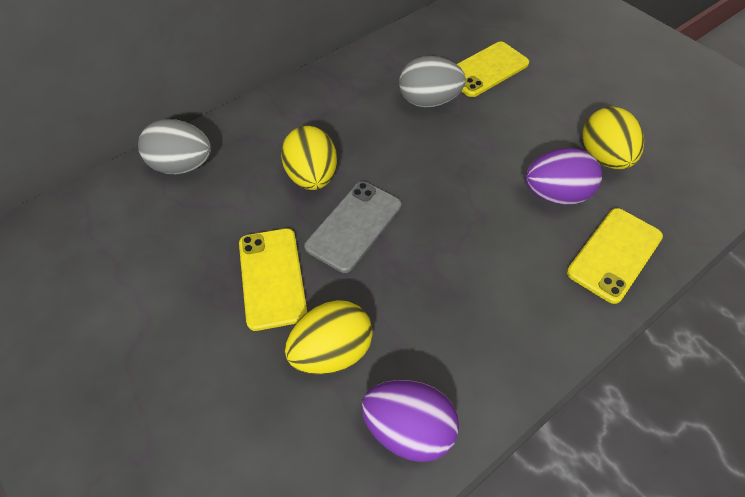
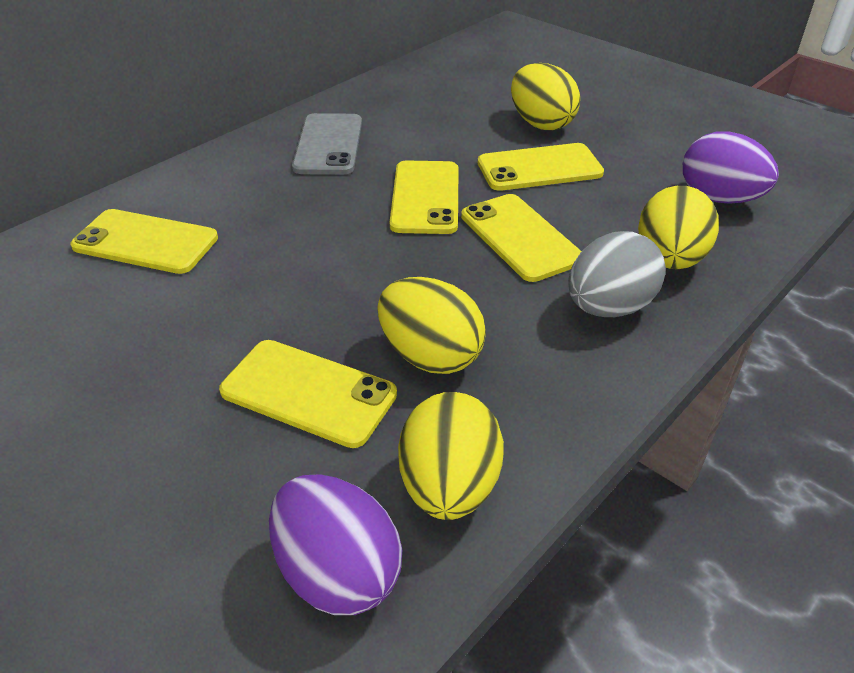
grey egg: 2 -> 1
yellow egg: 3 -> 4
yellow phone: 3 -> 5

